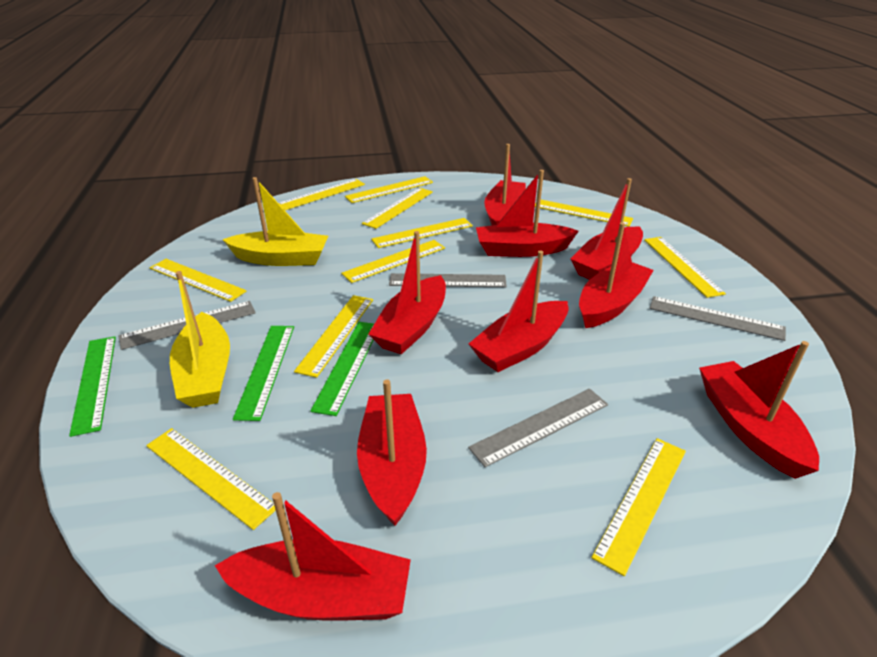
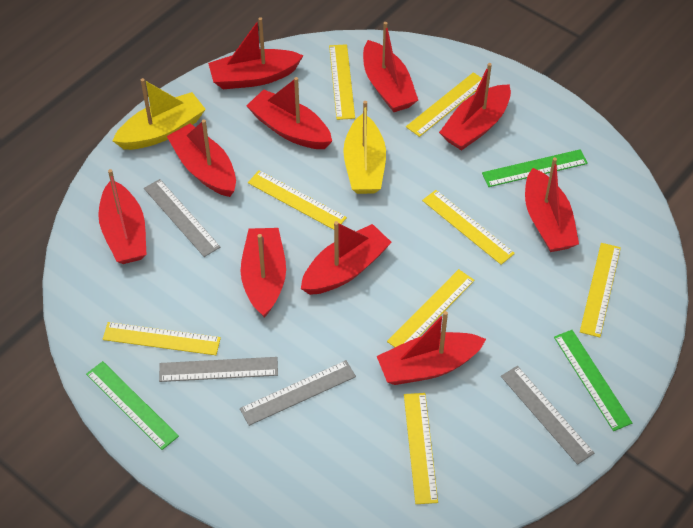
red boat: 9 -> 10
yellow ruler: 11 -> 8

